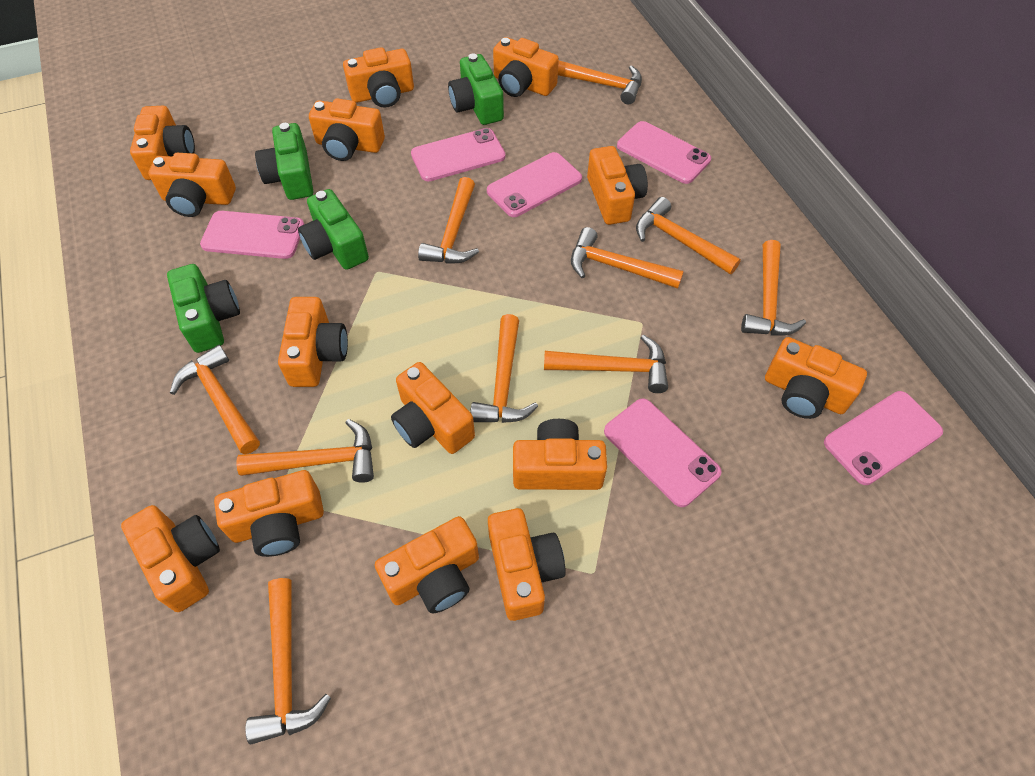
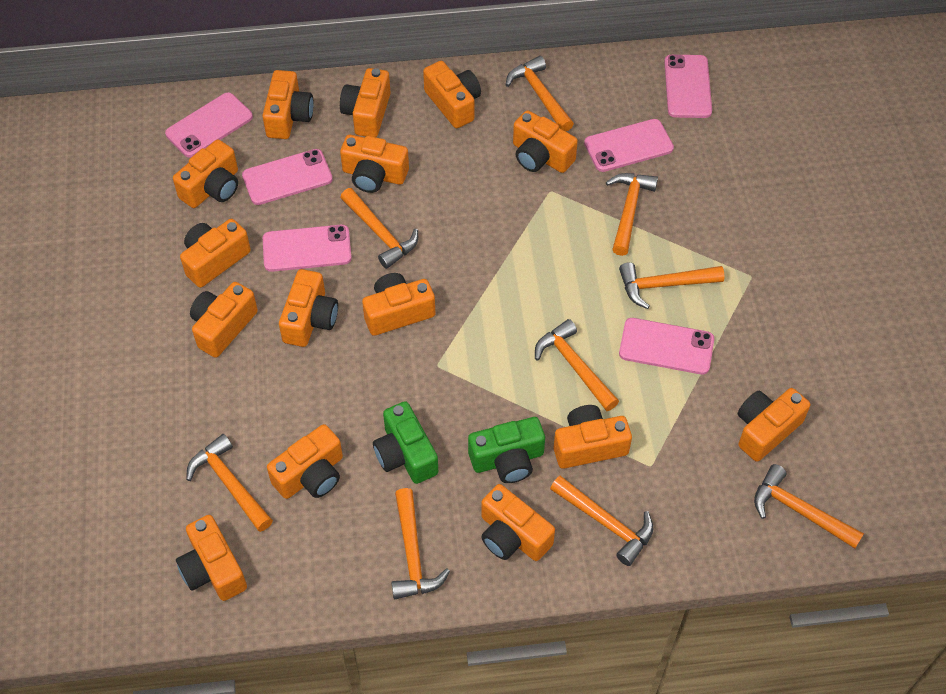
green camera: 4 -> 2
orange camera: 14 -> 15
orange hammer: 10 -> 9

